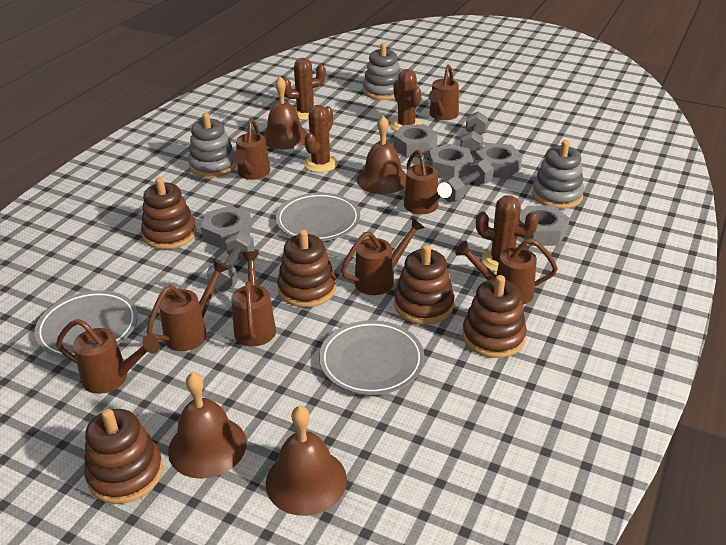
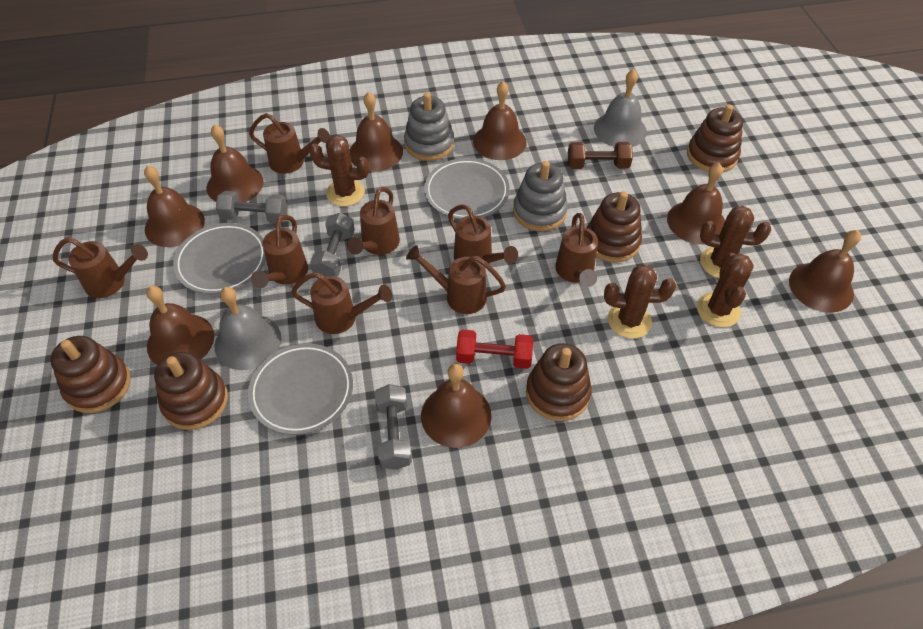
brown bell: 4 -> 8
brown dumbbell: 0 -> 1
grey bell: 0 -> 2
grey nut: 5 -> 0
grey stacking toy: 3 -> 2
red dumbbell: 0 -> 1

